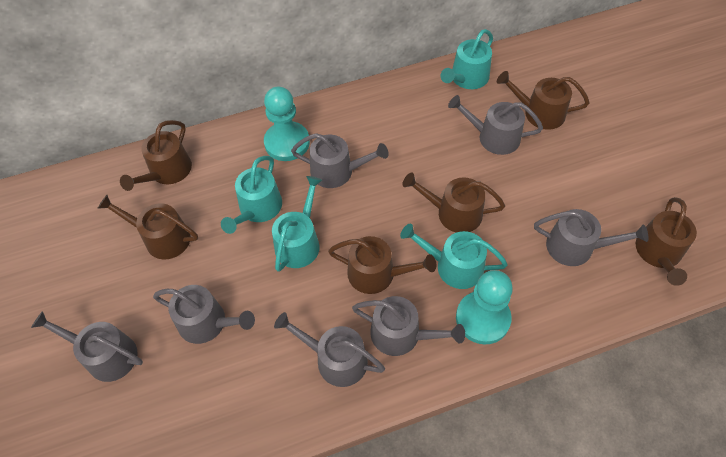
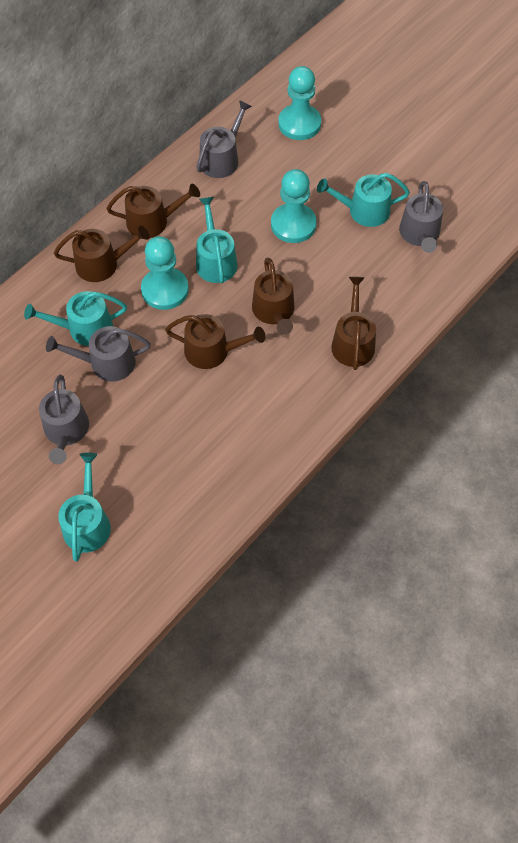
brown watering can: 6 -> 5
grey watering can: 7 -> 4
turquoise pawn: 2 -> 3

